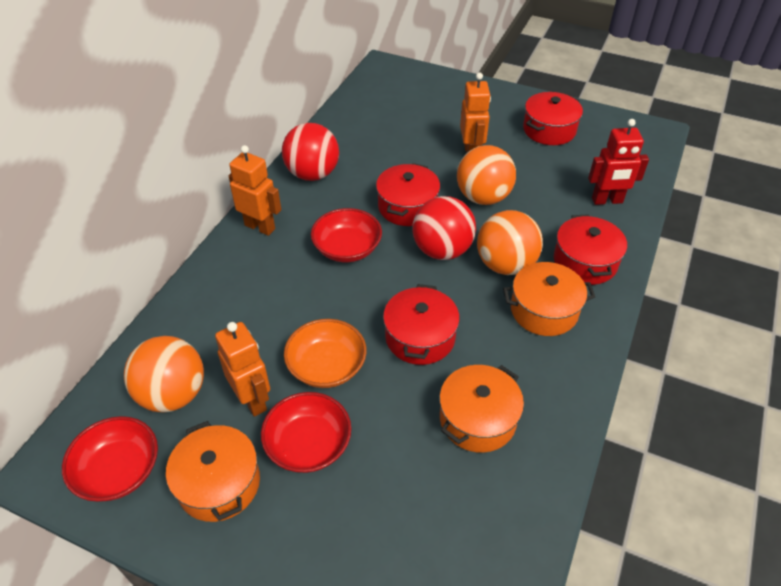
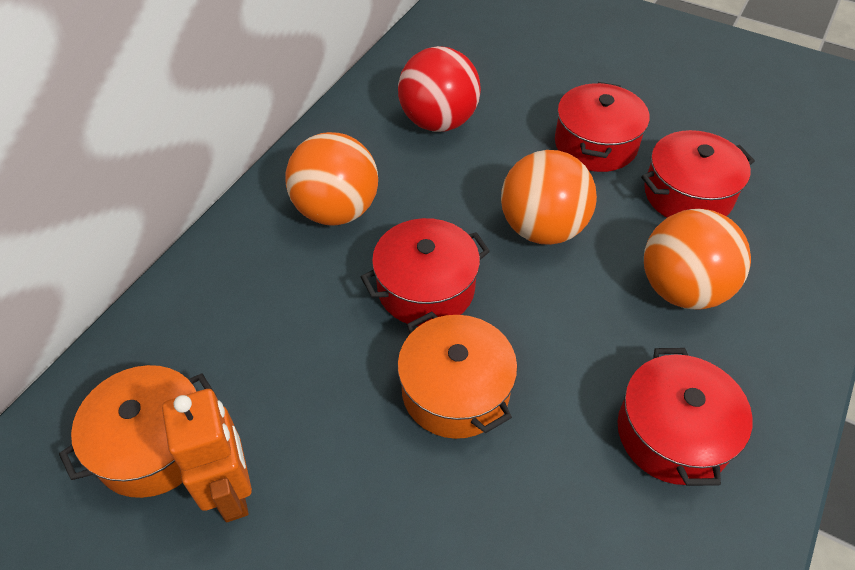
orange bowl: 1 -> 0
orange pot: 3 -> 2
orange robot: 3 -> 1
red ball: 2 -> 1
red bowl: 3 -> 0
red robot: 1 -> 0

